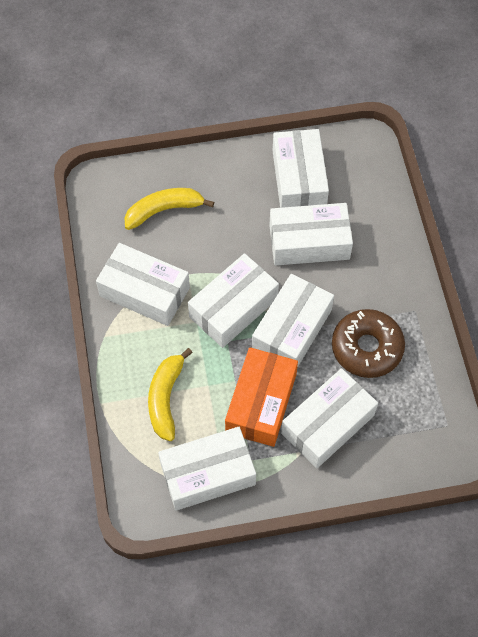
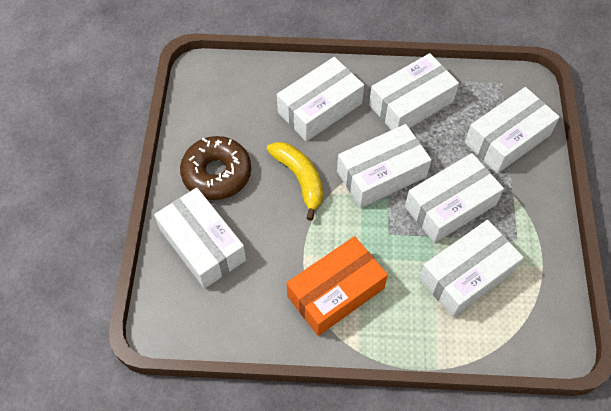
yellow banana: 2 -> 1

